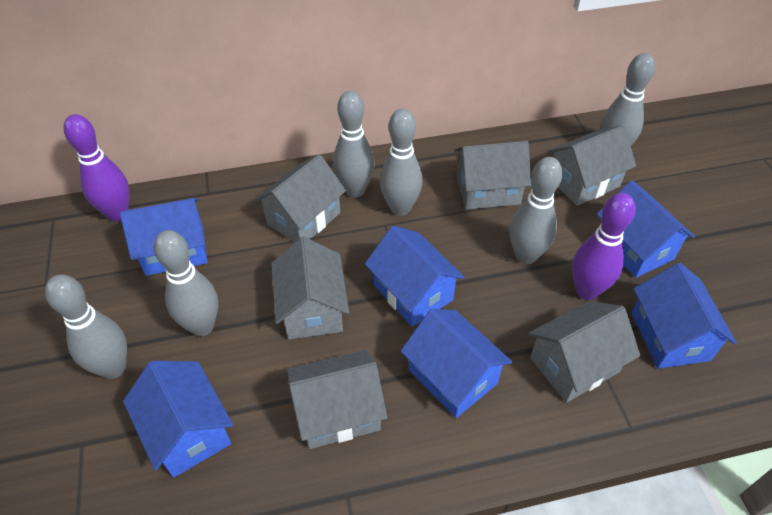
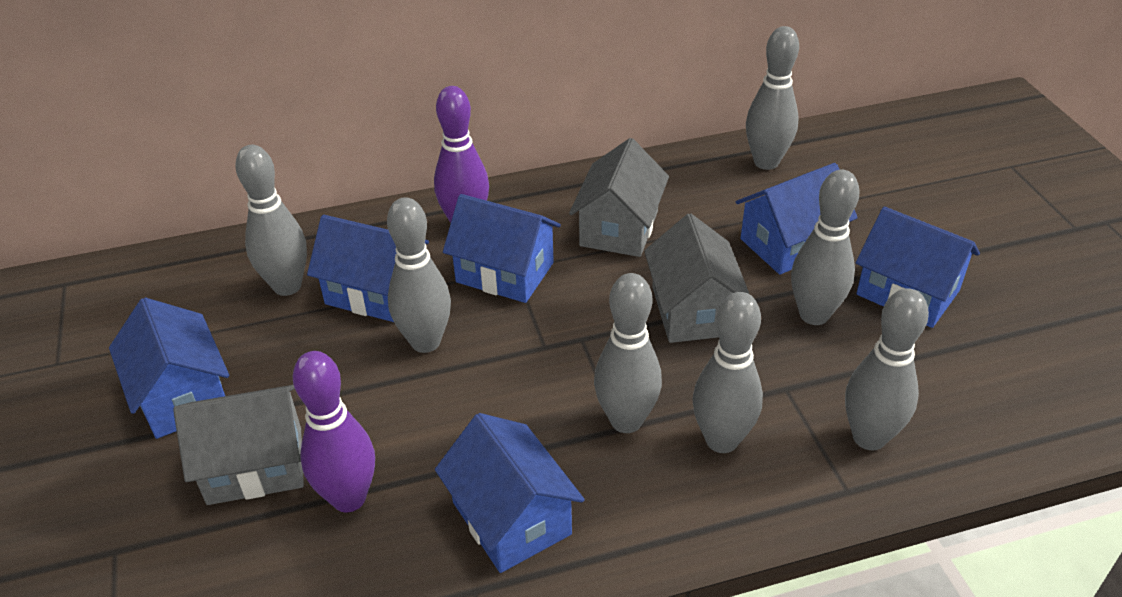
grey bowling pin: 6 -> 7
grey house: 6 -> 3

